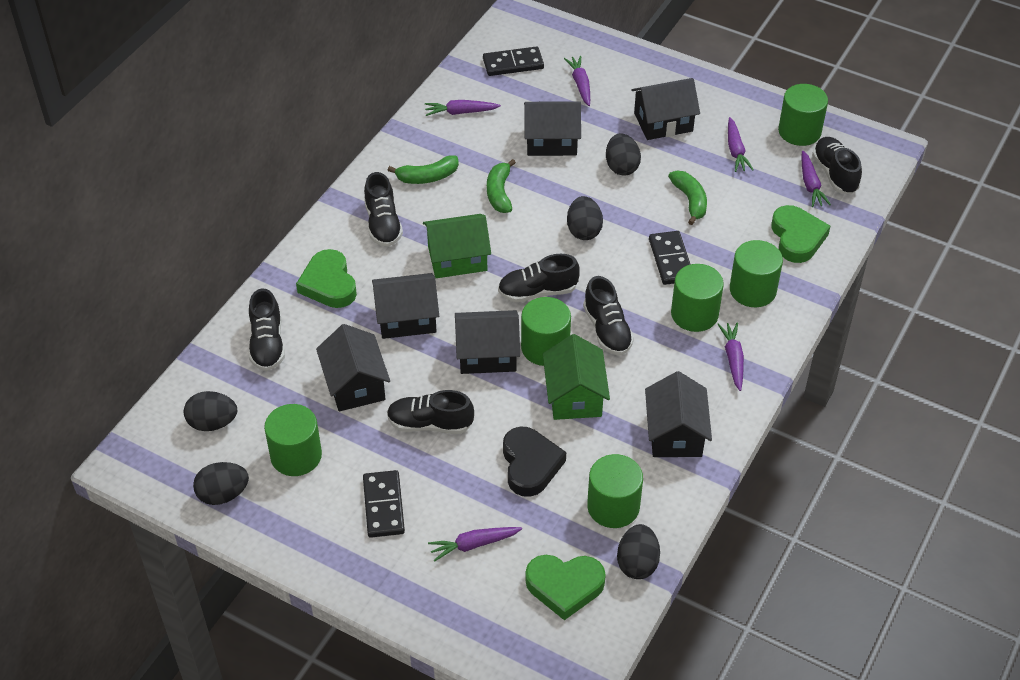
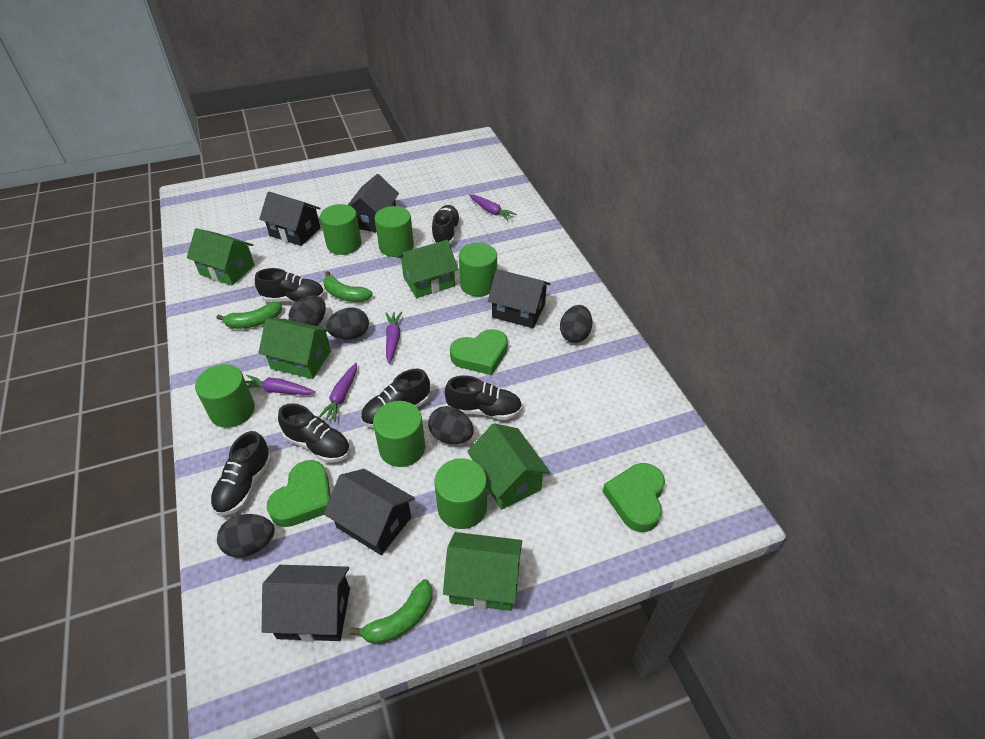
black domino: 3 -> 0
black heart: 1 -> 0
black house: 6 -> 5
green house: 2 -> 5
purple carrot: 6 -> 4

